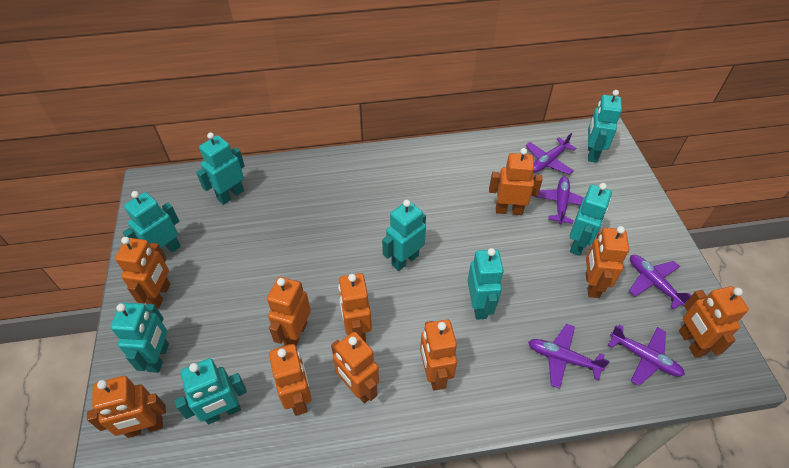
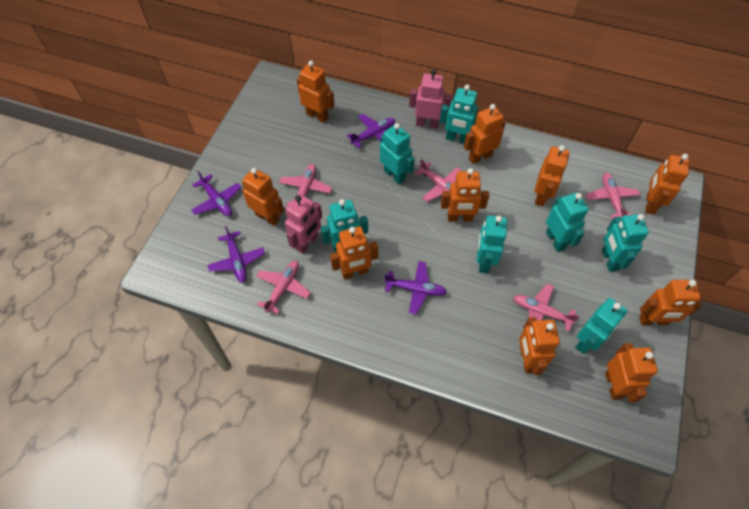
pink plane: 0 -> 5
pink robot: 0 -> 2
purple plane: 5 -> 4
turquoise robot: 8 -> 7

